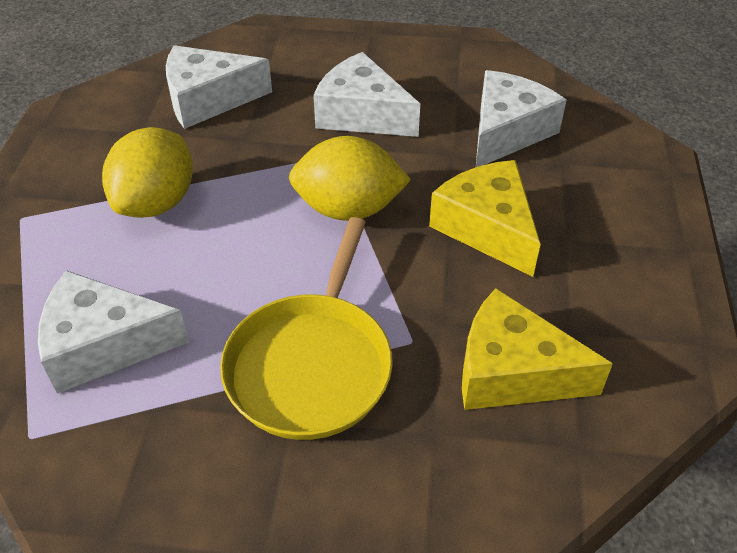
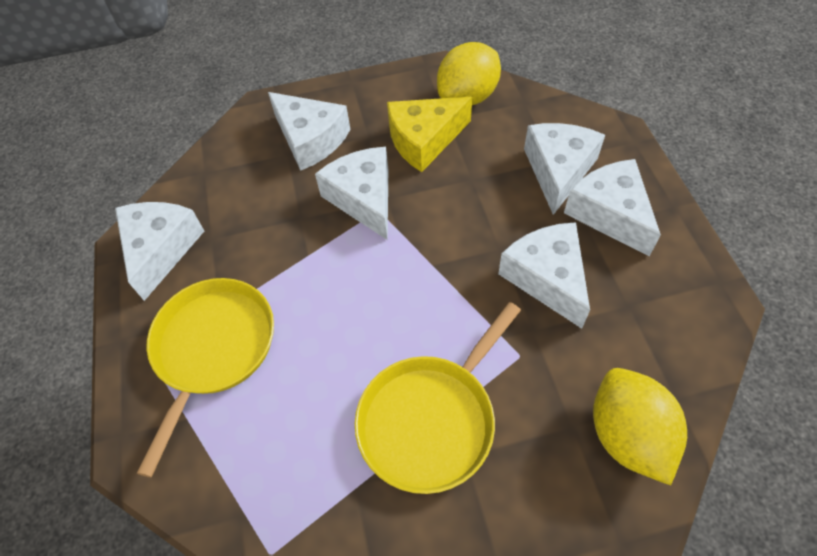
white cheese: 4 -> 6
yellow cheese: 2 -> 1
yellow pan: 1 -> 2

